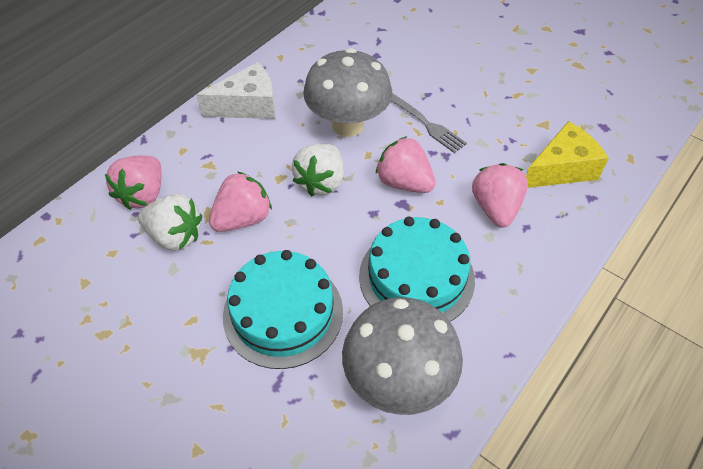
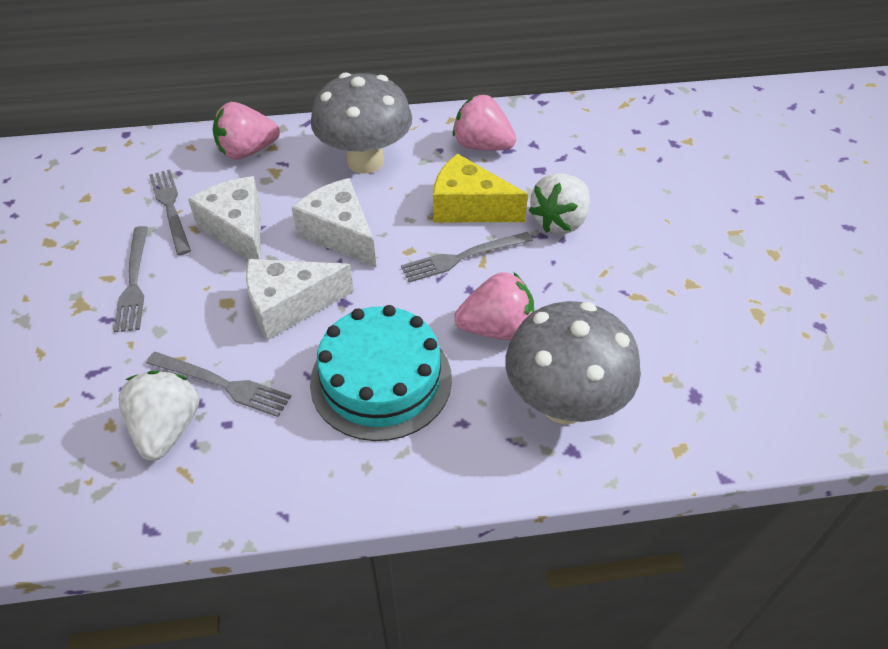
grey fork: 1 -> 4
pink strawberry: 4 -> 3
turquoise cake: 2 -> 1
white cheese: 1 -> 3

